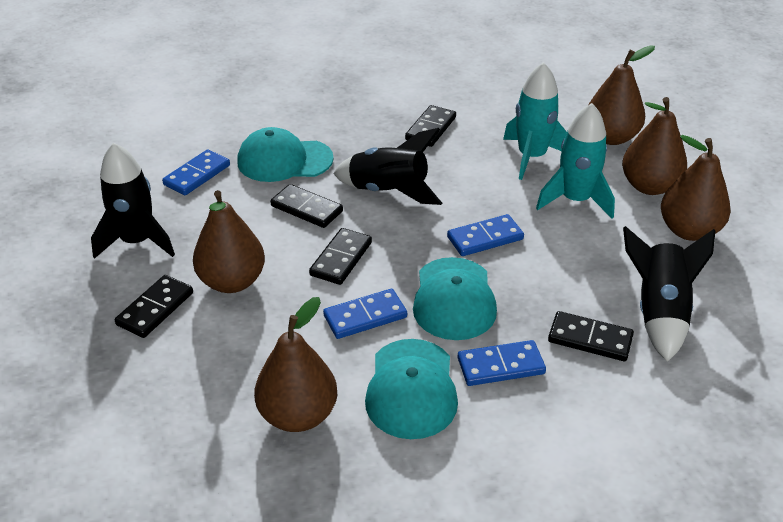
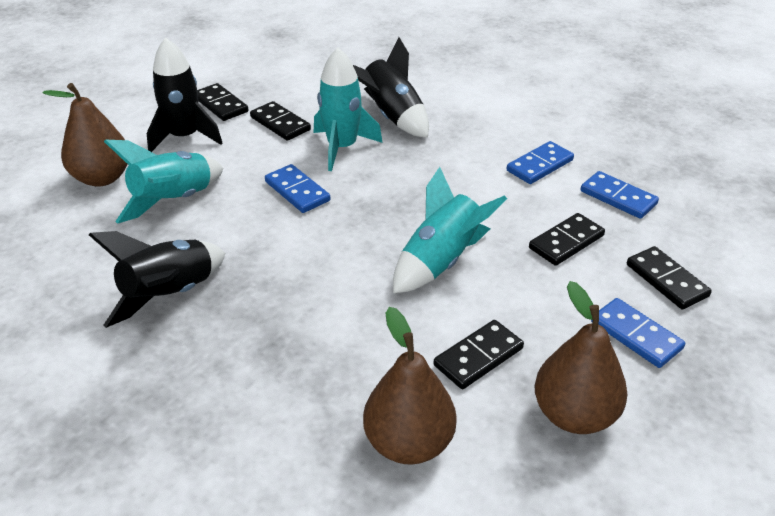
brown pear: 5 -> 3
turquoise cap: 3 -> 0
turquoise rocket: 2 -> 3

